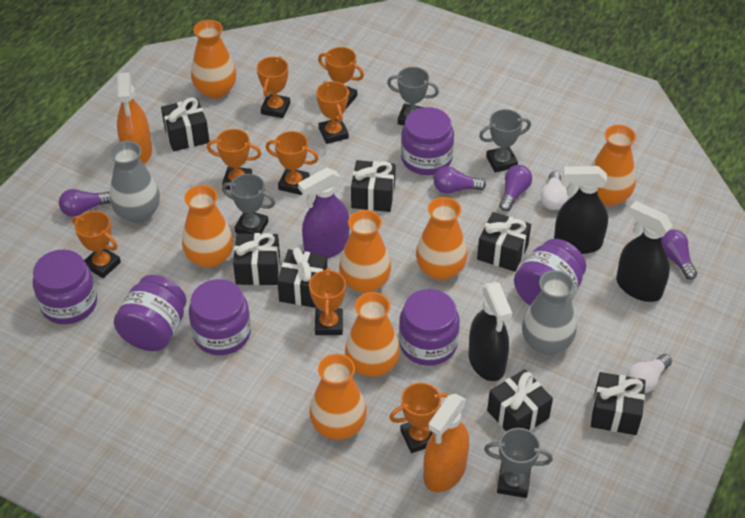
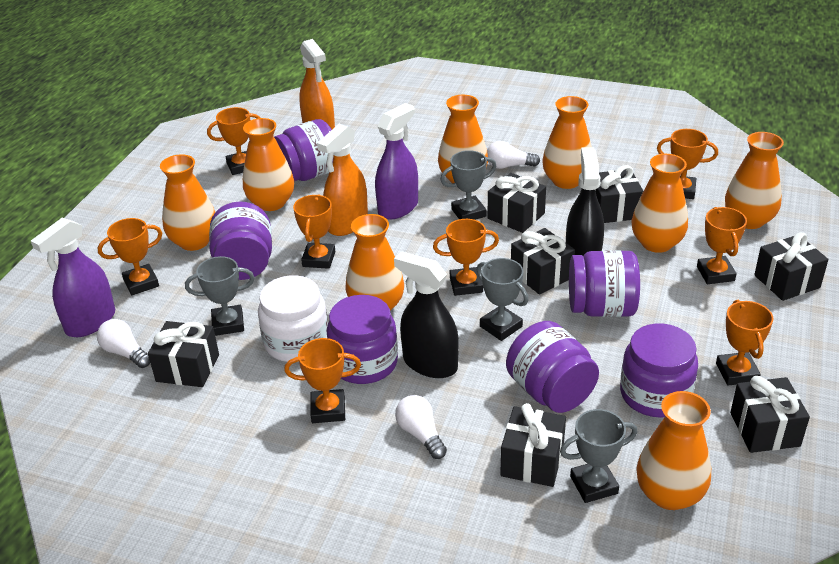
black spray bottle: 3 -> 2
grey vase: 2 -> 0
orange vase: 7 -> 8
purple light bulb: 4 -> 0
purple spray bottle: 1 -> 2
white jar: 0 -> 1
white light bulb: 2 -> 3

